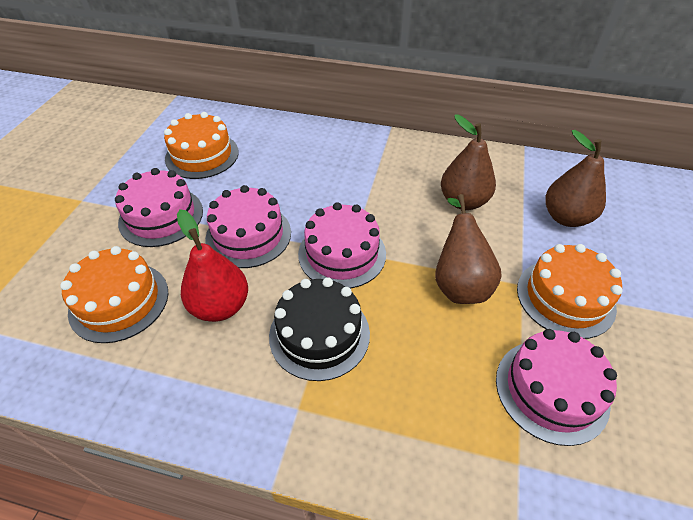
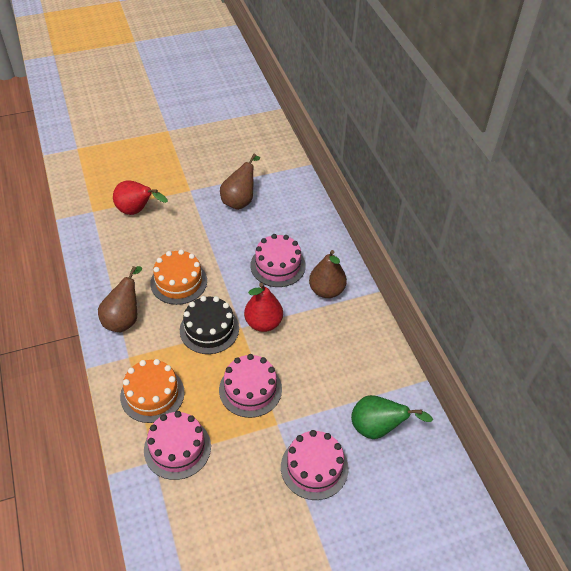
green pear: 0 -> 1
orange cake: 3 -> 2
red pear: 1 -> 2

